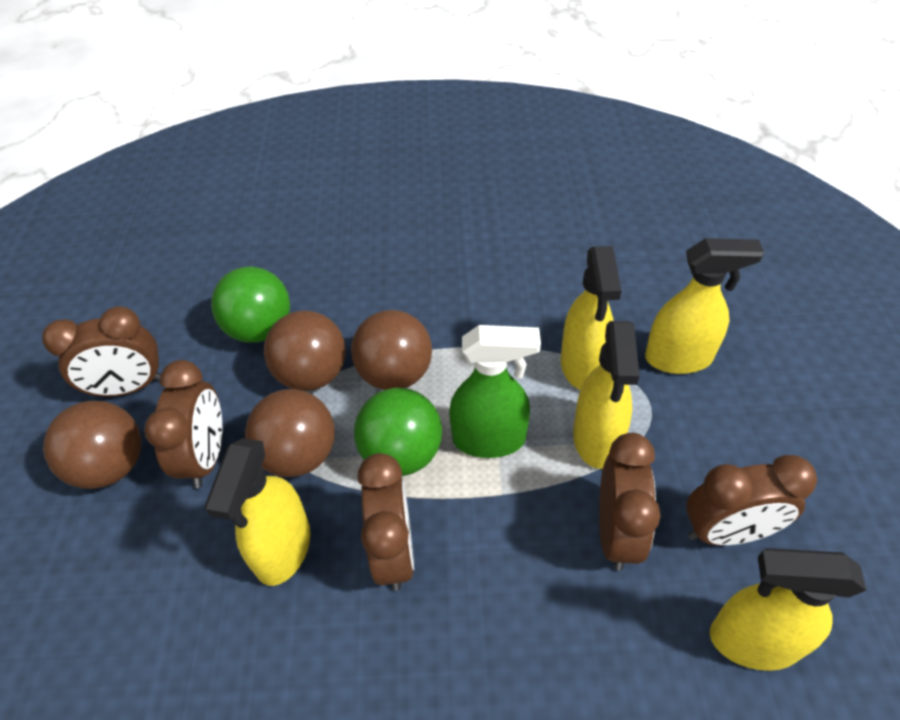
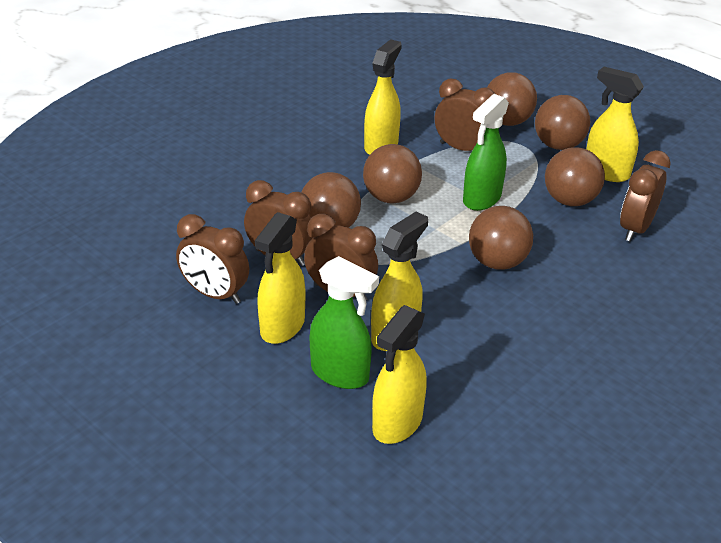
brown ball: 4 -> 6
green ball: 2 -> 0
green spray bottle: 1 -> 2

